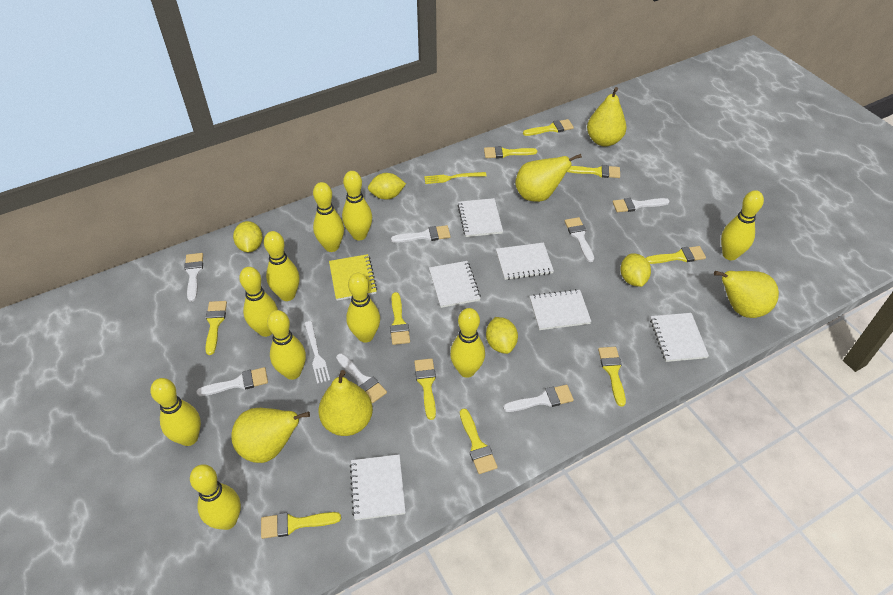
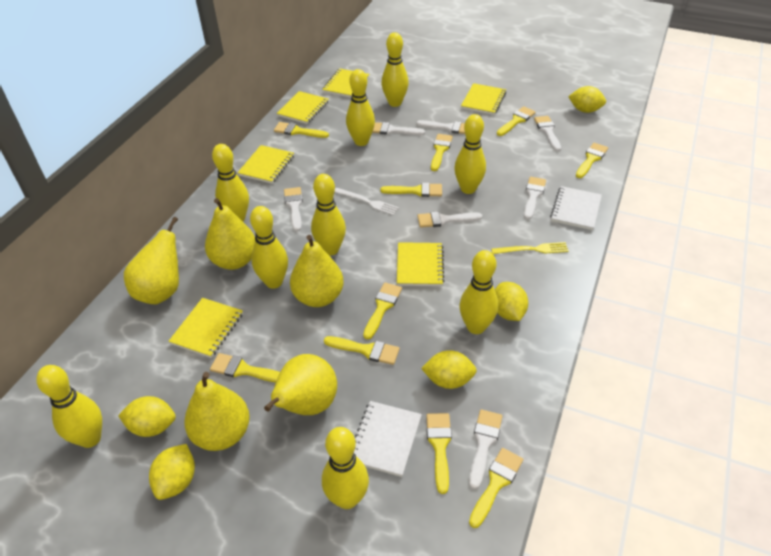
white notebook: 6 -> 2
yellow bowling pin: 10 -> 9
yellow lemon: 4 -> 5
yellow notebook: 1 -> 6

